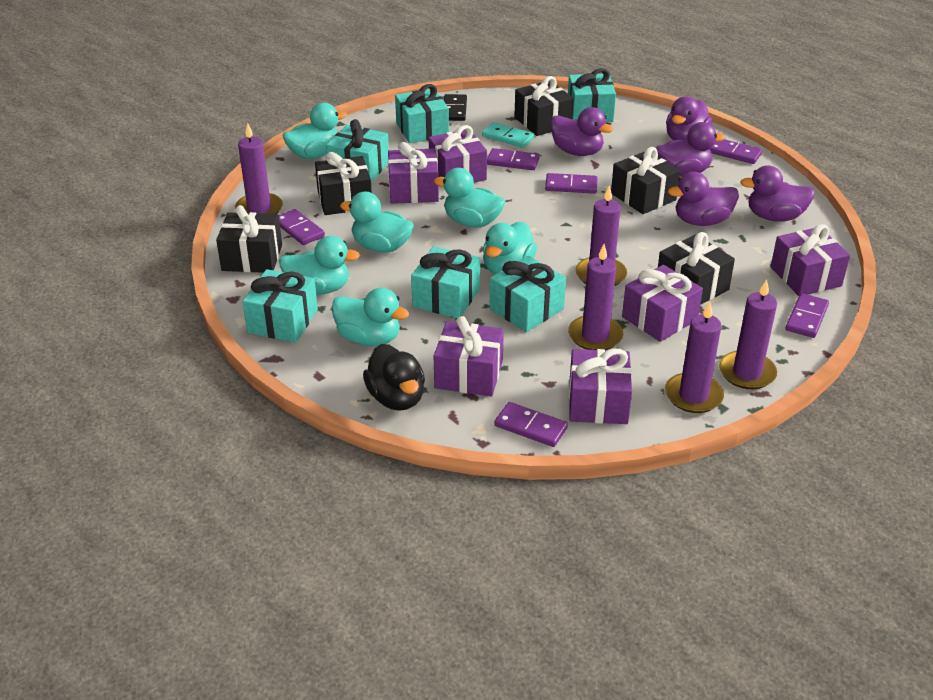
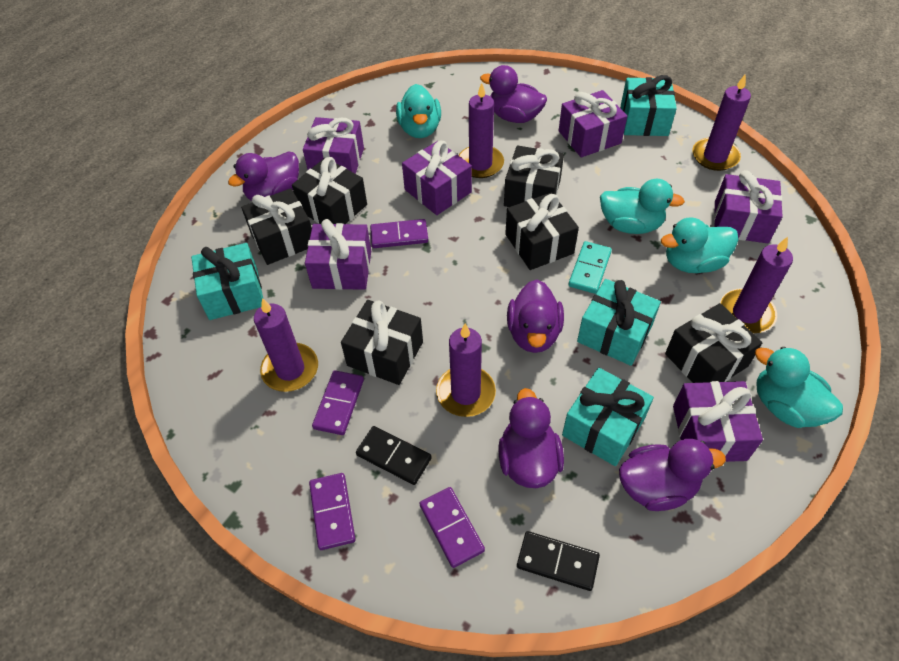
black domino: 1 -> 2
black duck: 1 -> 0
black gift: 5 -> 6
purple domino: 6 -> 4
turquoise duck: 6 -> 4
turquoise gift: 6 -> 4

